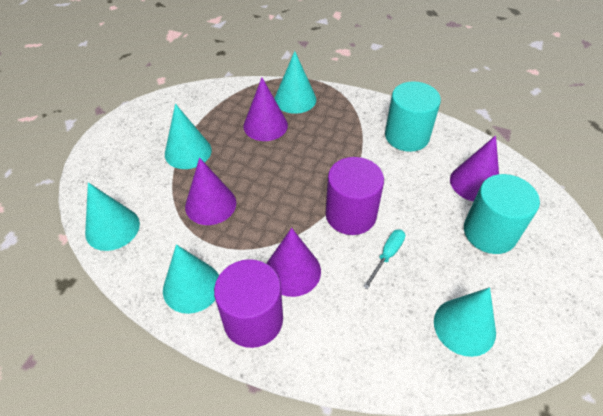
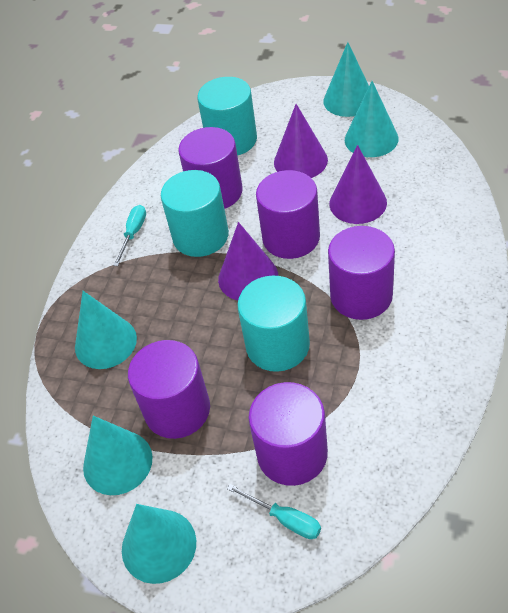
purple cone: 4 -> 3
purple cylinder: 2 -> 5
turquoise cylinder: 2 -> 3
turquoise screwdriver: 1 -> 2

